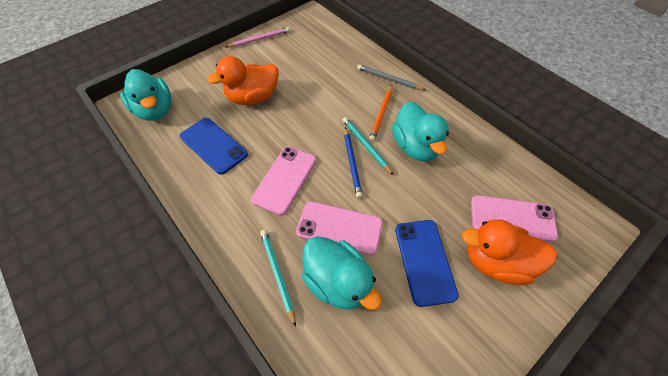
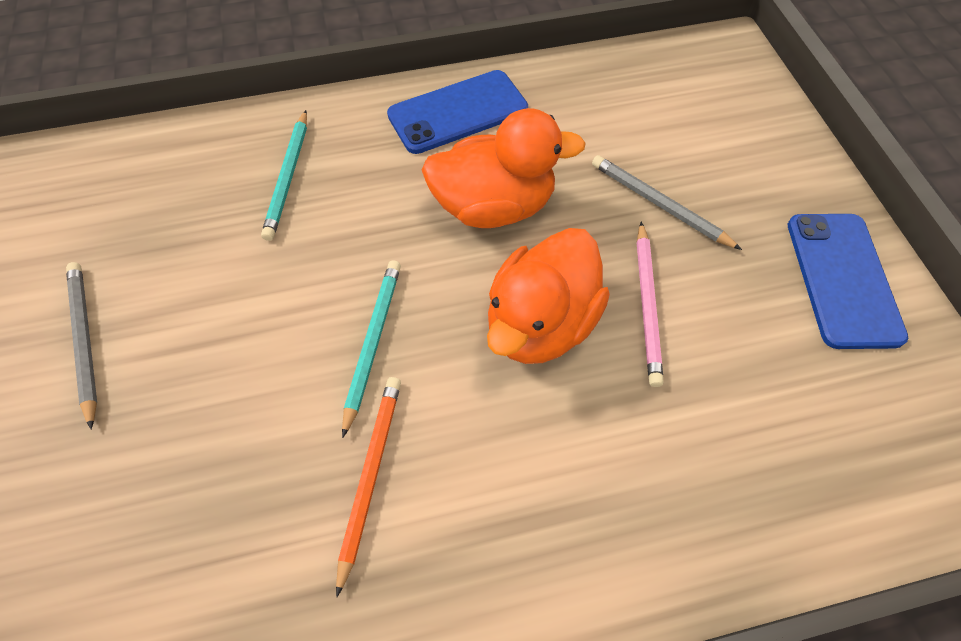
blue pencil: 1 -> 0
grey pencil: 1 -> 2
pink phone: 3 -> 0
turquoise duck: 3 -> 0

